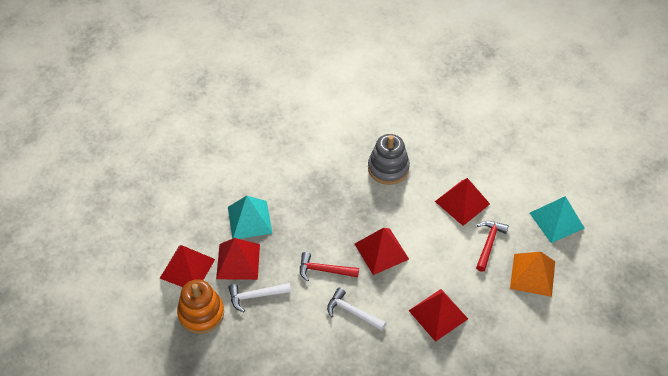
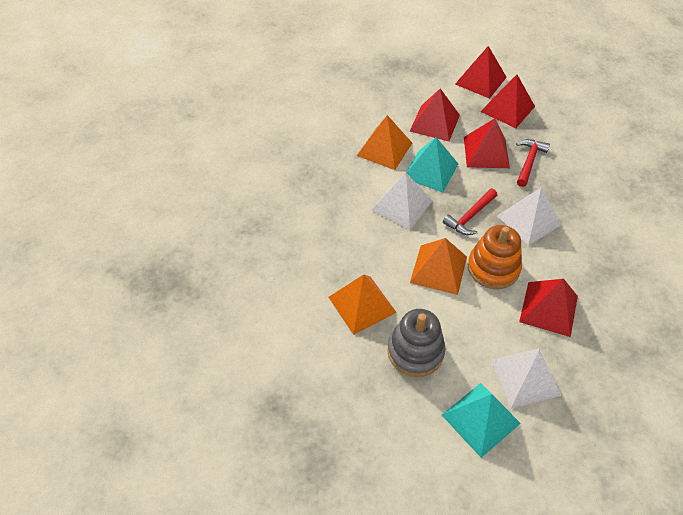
orange pyramid: 1 -> 3
white hammer: 2 -> 0
white pyramid: 0 -> 3

